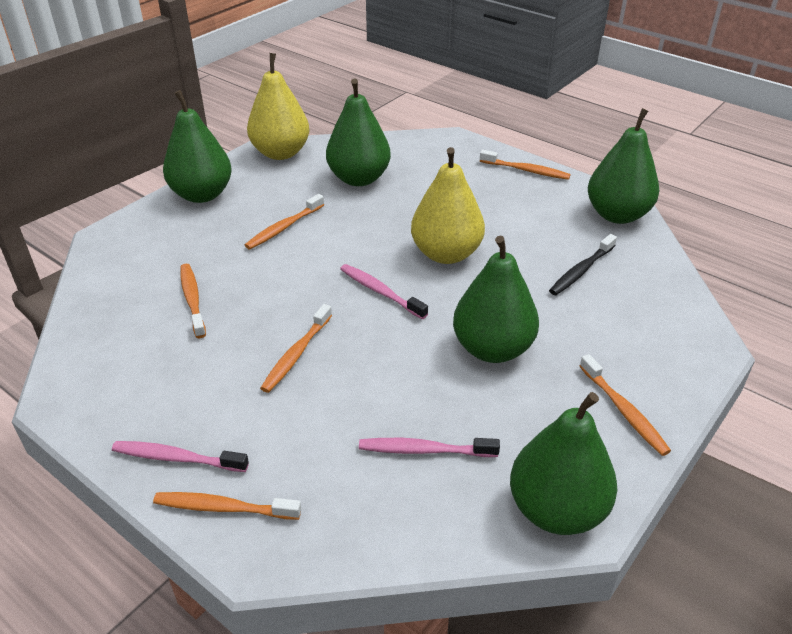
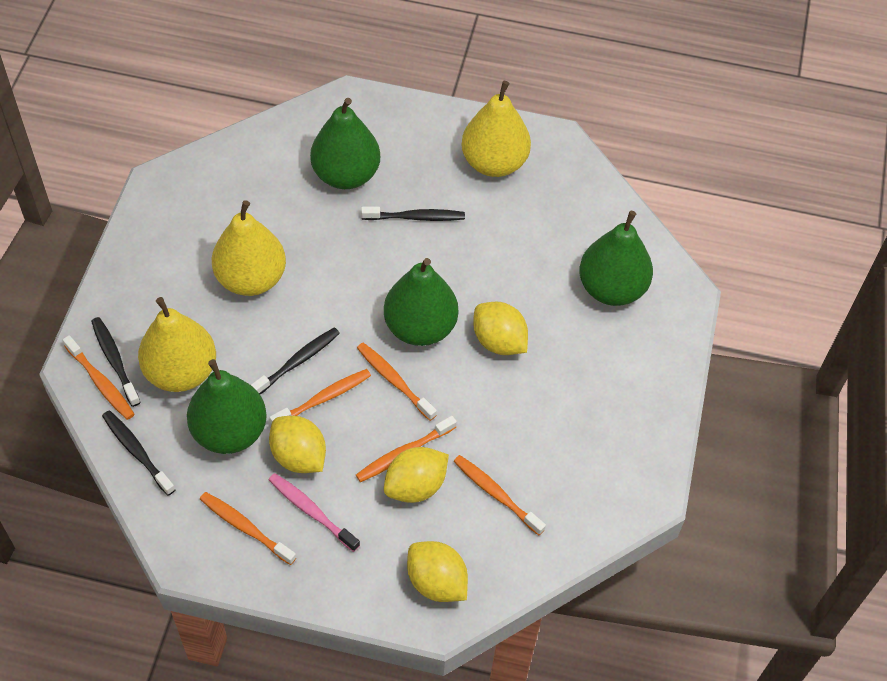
black toothbrush: 1 -> 4
green pear: 5 -> 4
pink toothbrush: 3 -> 1
yellow lemon: 0 -> 4
yellow pear: 2 -> 3

